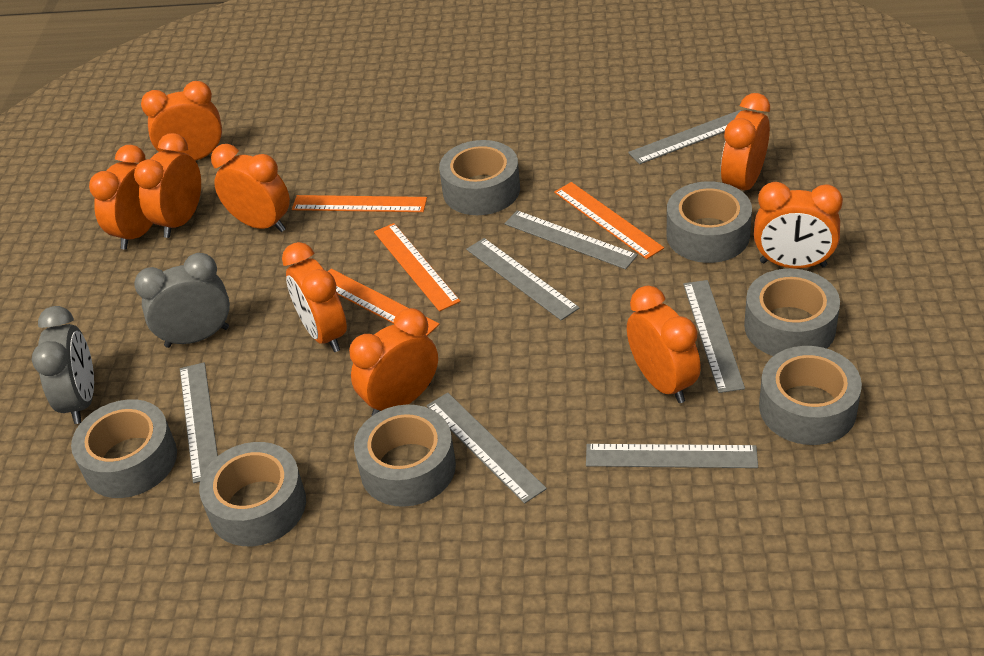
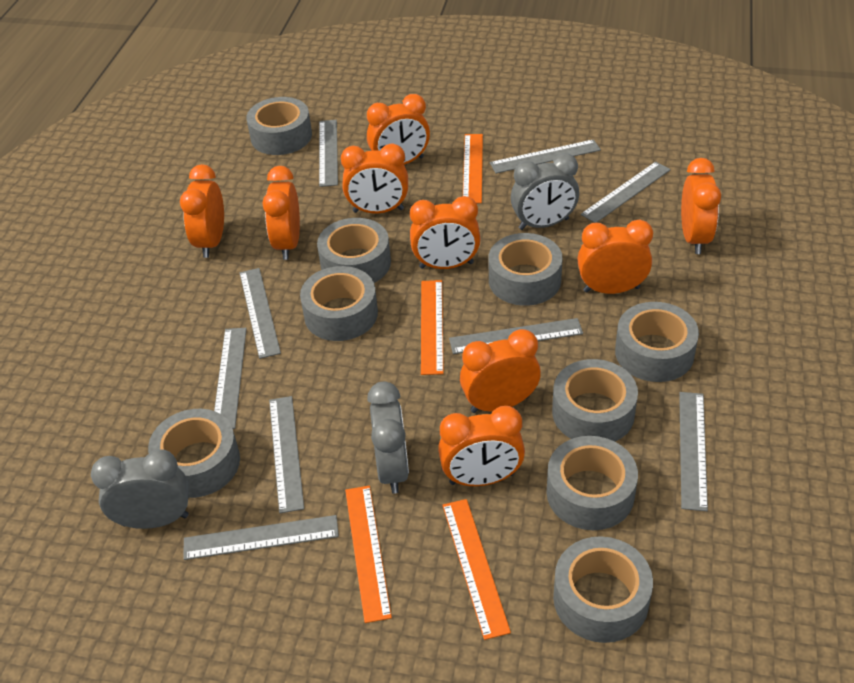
grey clock: 2 -> 3
grey ruler: 7 -> 9
grey tape: 7 -> 9

